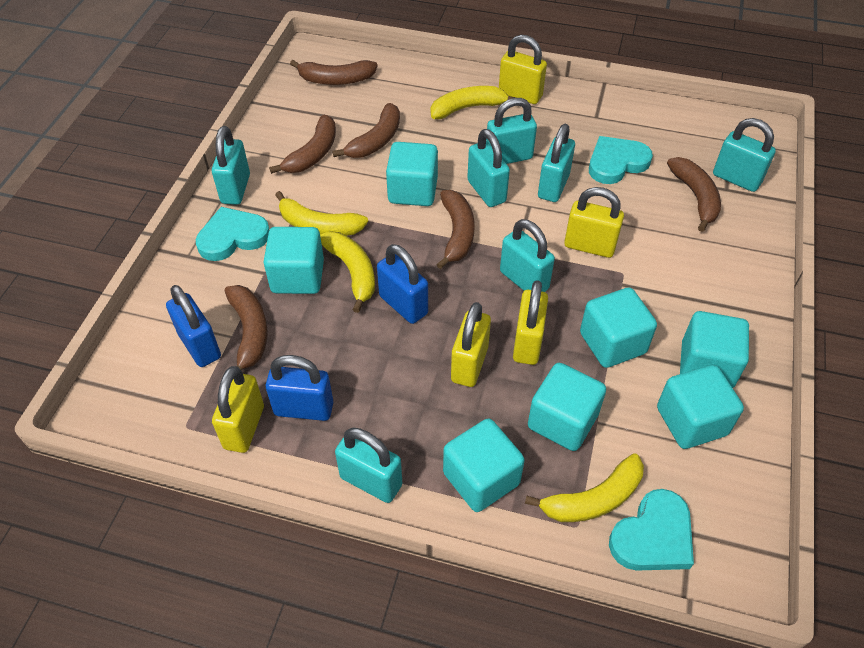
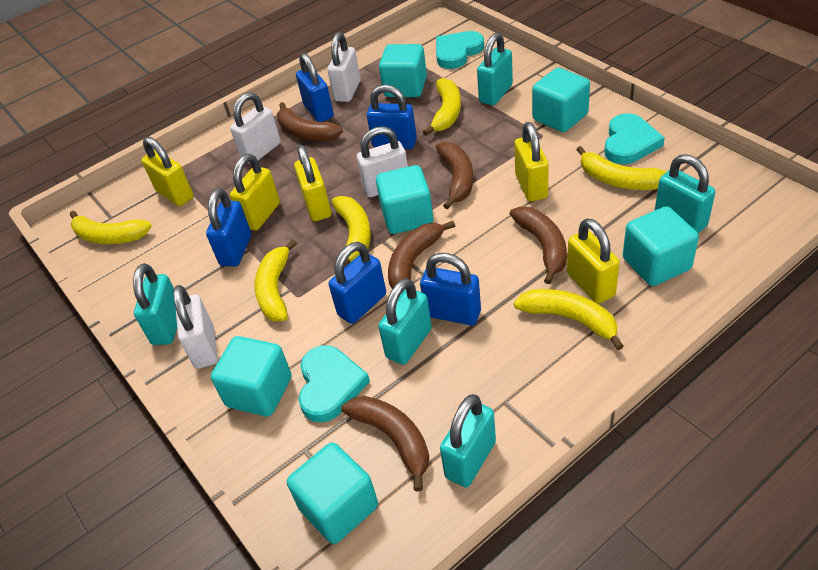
blue padlock: 3 -> 5
brown banana: 6 -> 5
turquoise cube: 7 -> 6
turquoise padlock: 7 -> 5
white padlock: 0 -> 4
yellow banana: 4 -> 6

